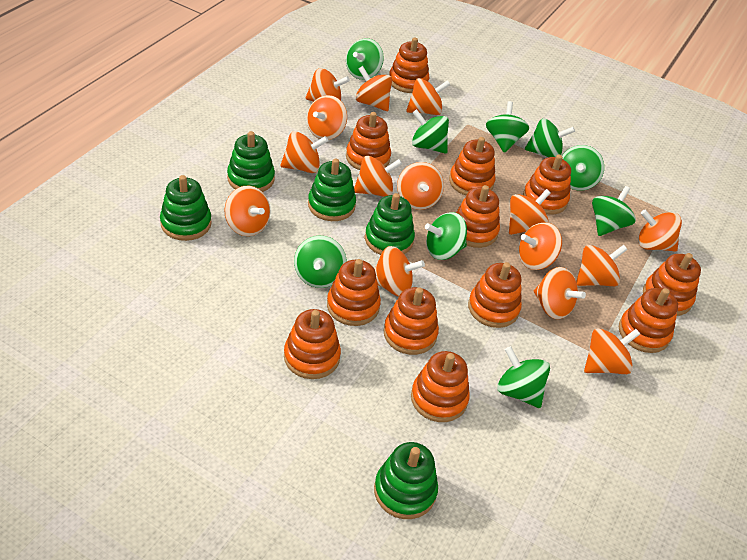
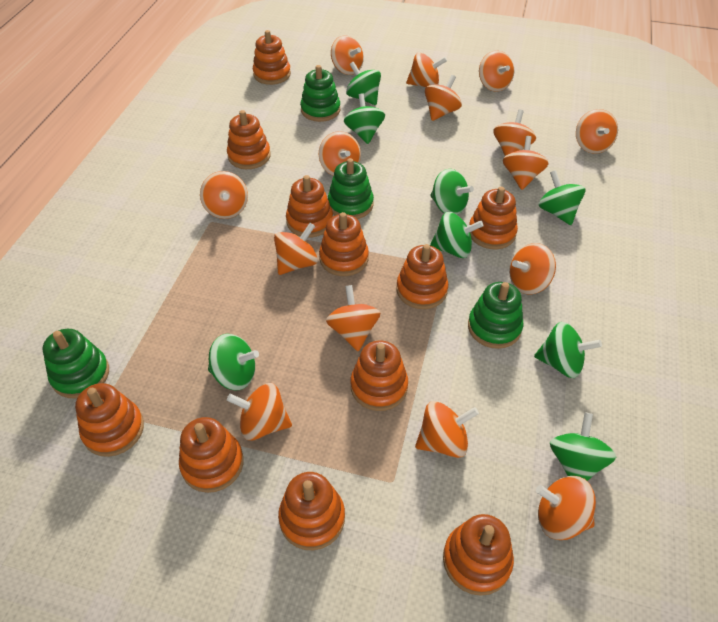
green spinning top: 9 -> 8
green stacking toy: 5 -> 4
orange stacking toy: 12 -> 11

